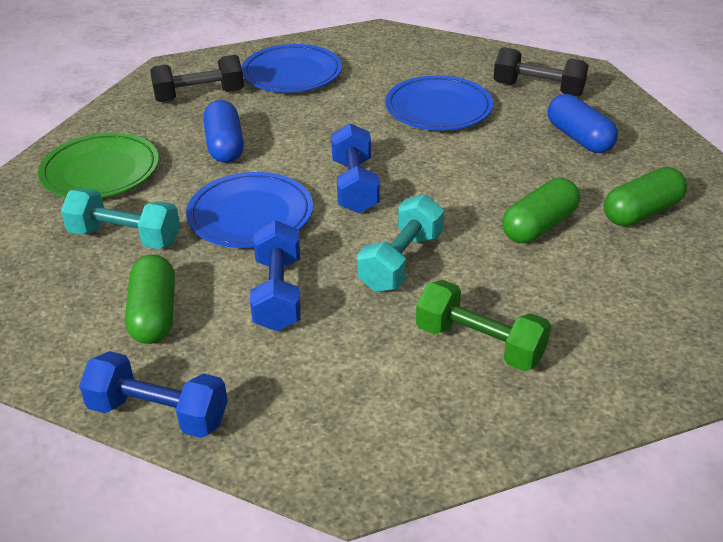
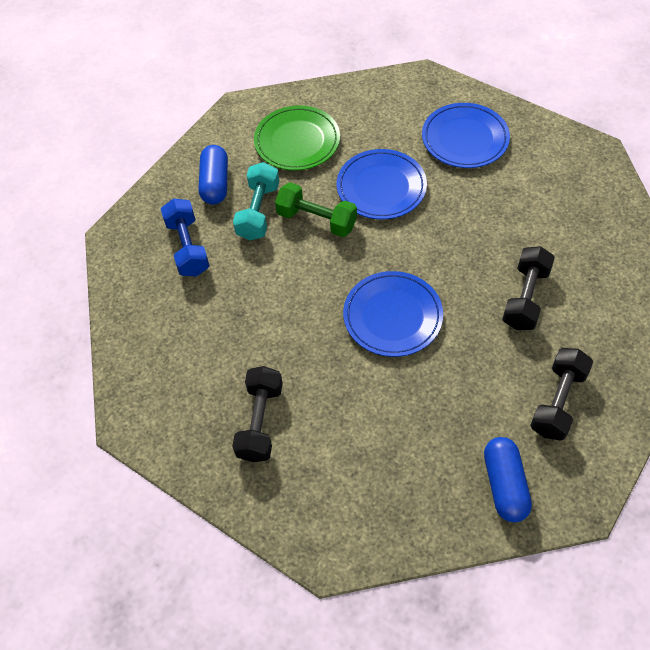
black dumbbell: 2 -> 3
blue dumbbell: 3 -> 1
green capsule: 3 -> 0
turquoise dumbbell: 2 -> 1

